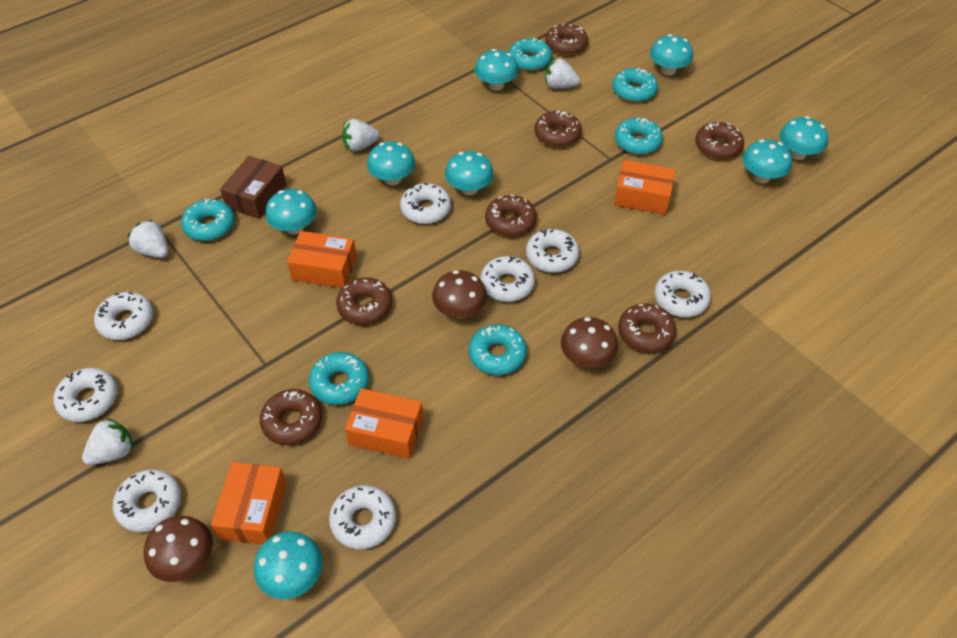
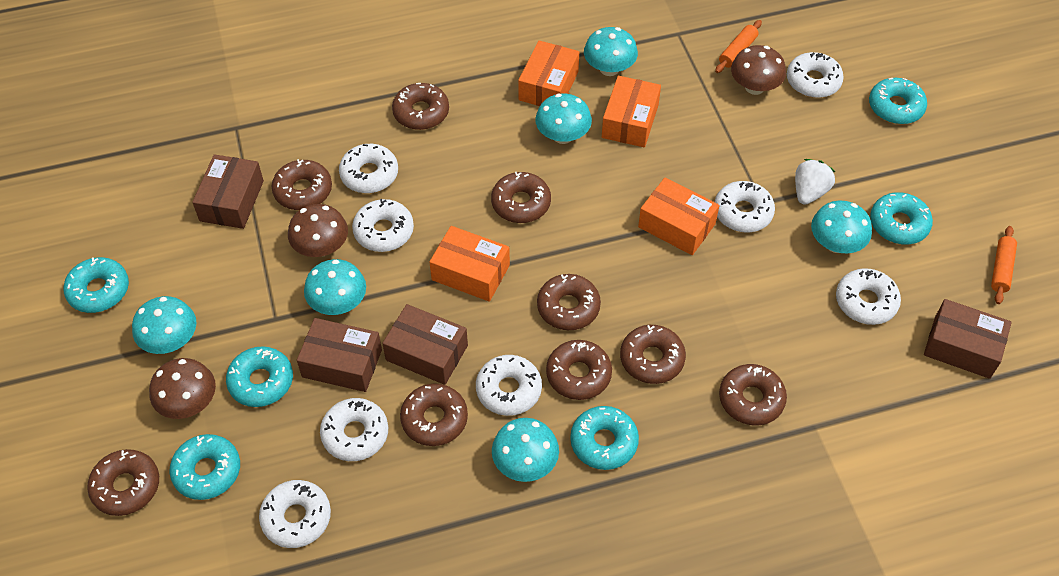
brown box: 1 -> 4
brown donut: 7 -> 9
orange rolling pin: 0 -> 2
turquoise mushroom: 8 -> 6
white strawberry: 4 -> 1

